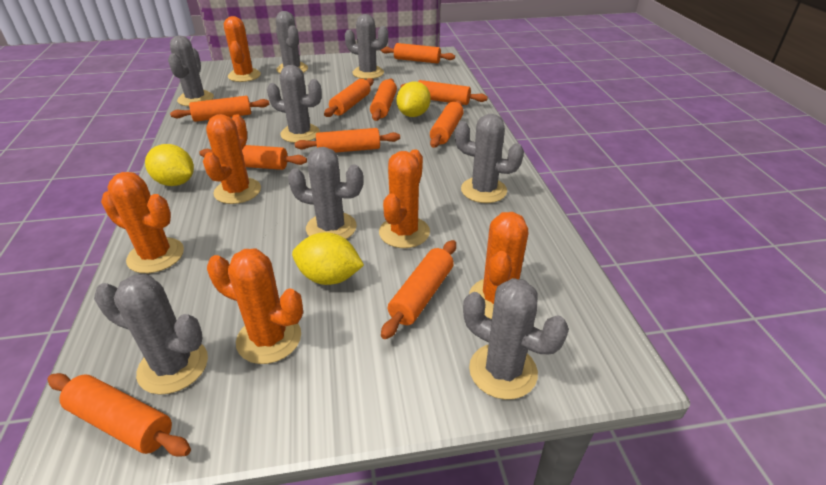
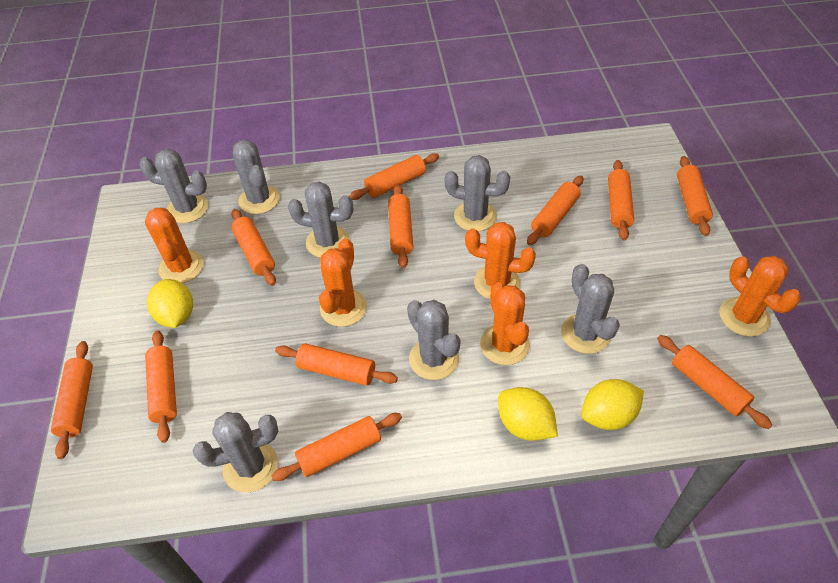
grey cactus: 8 -> 7
orange cactus: 6 -> 5
orange rolling pin: 10 -> 11

